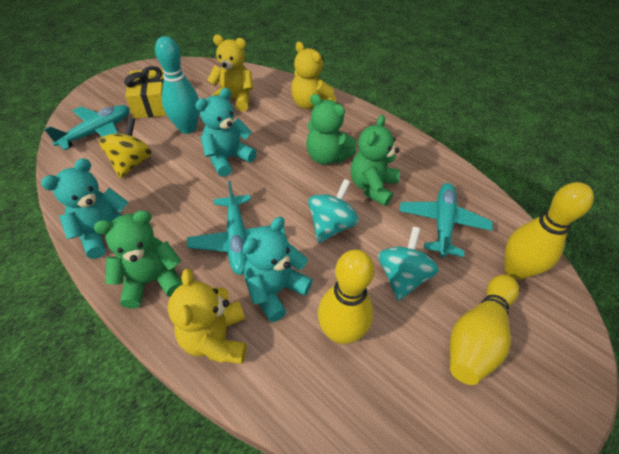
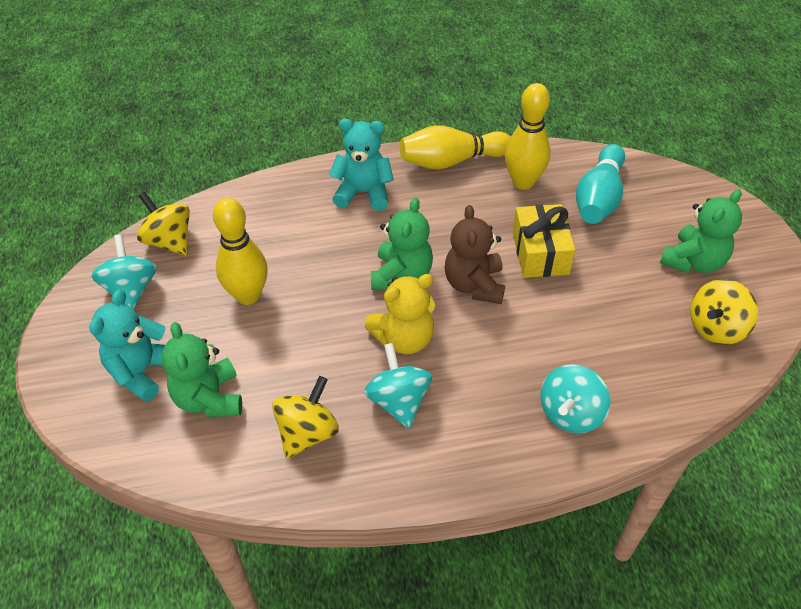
brown teddy bear: 0 -> 1
turquoise plane: 3 -> 0
turquoise spinning top: 2 -> 3
turquoise teddy bear: 3 -> 2
yellow spinning top: 1 -> 3
yellow teddy bear: 3 -> 1

